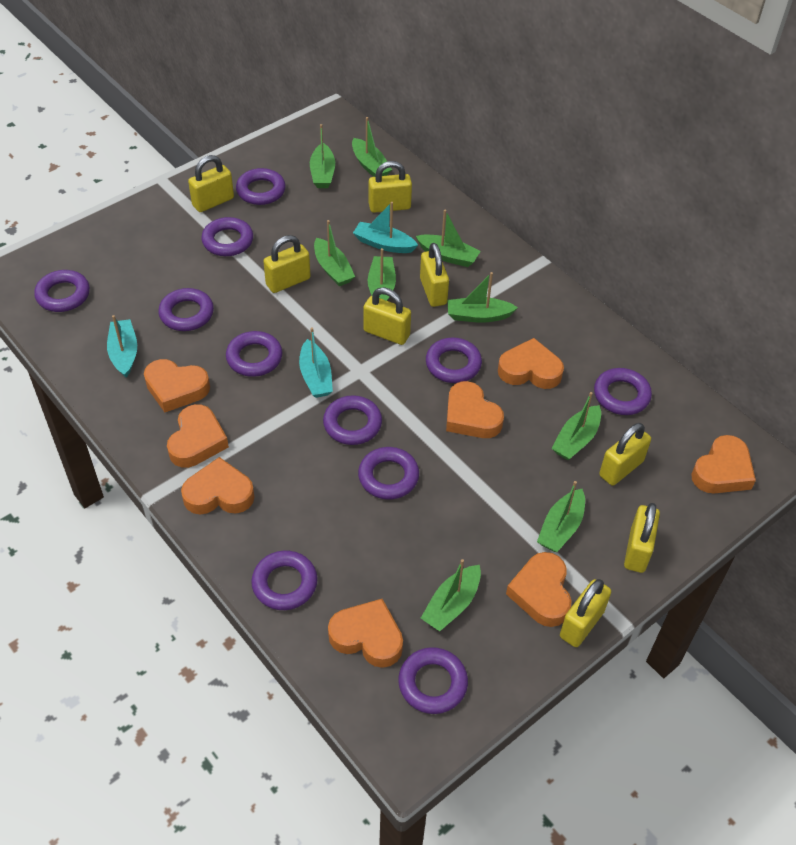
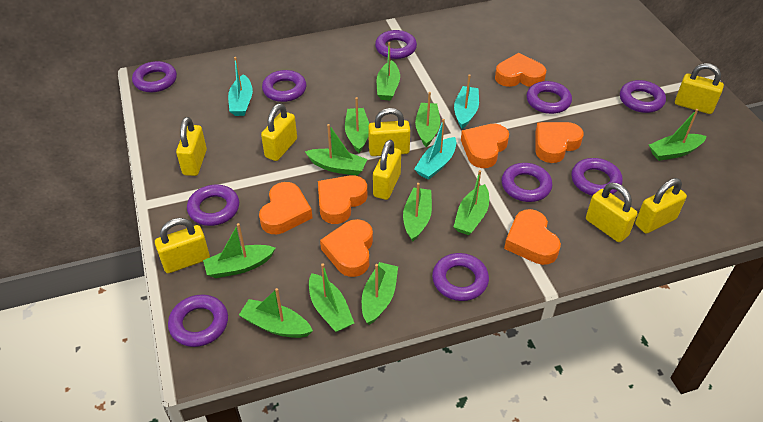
green boat: 9 -> 11
orange heart: 8 -> 7
purple ring: 11 -> 10

